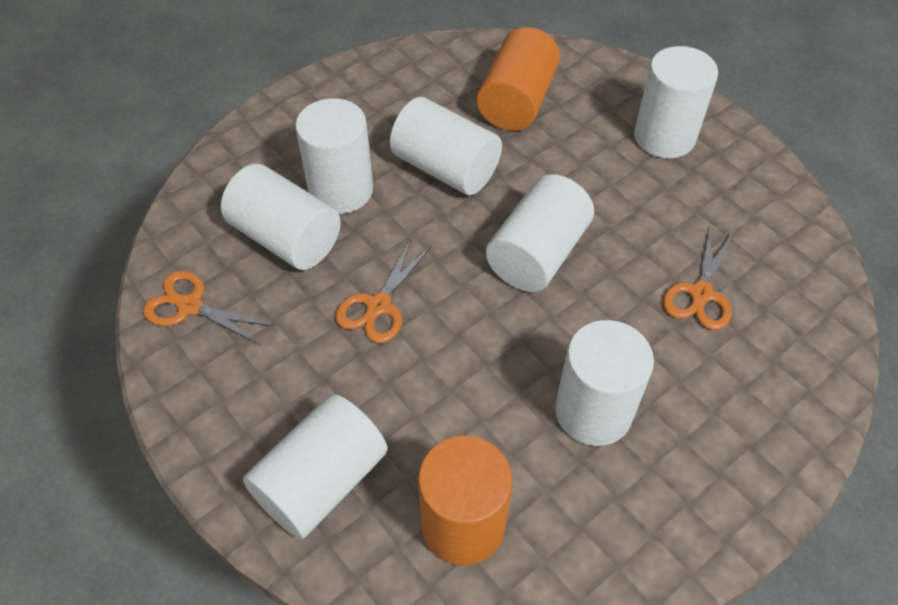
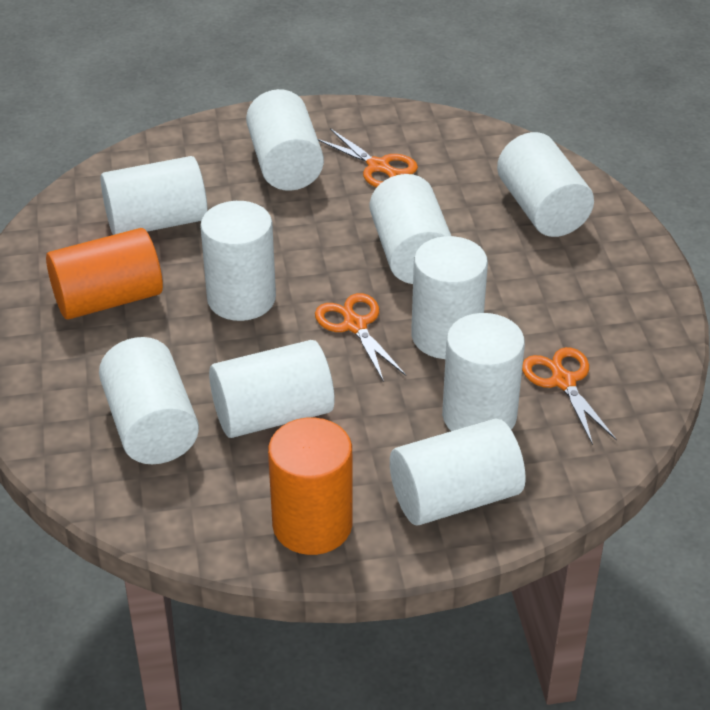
white cylinder: 7 -> 10

